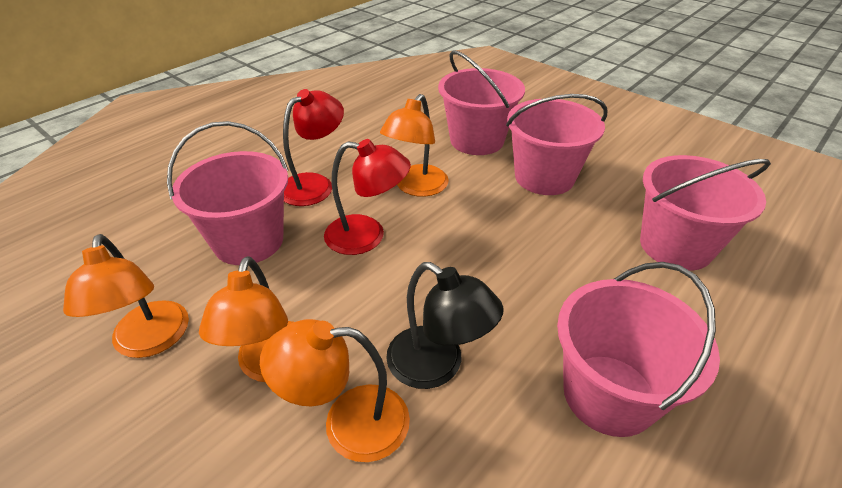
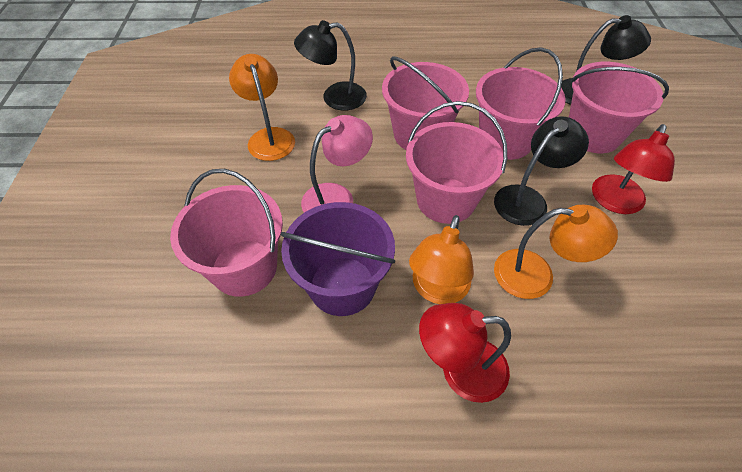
black lamp: 1 -> 3
orange lamp: 4 -> 3
pink lamp: 0 -> 1
purple bucket: 0 -> 1

